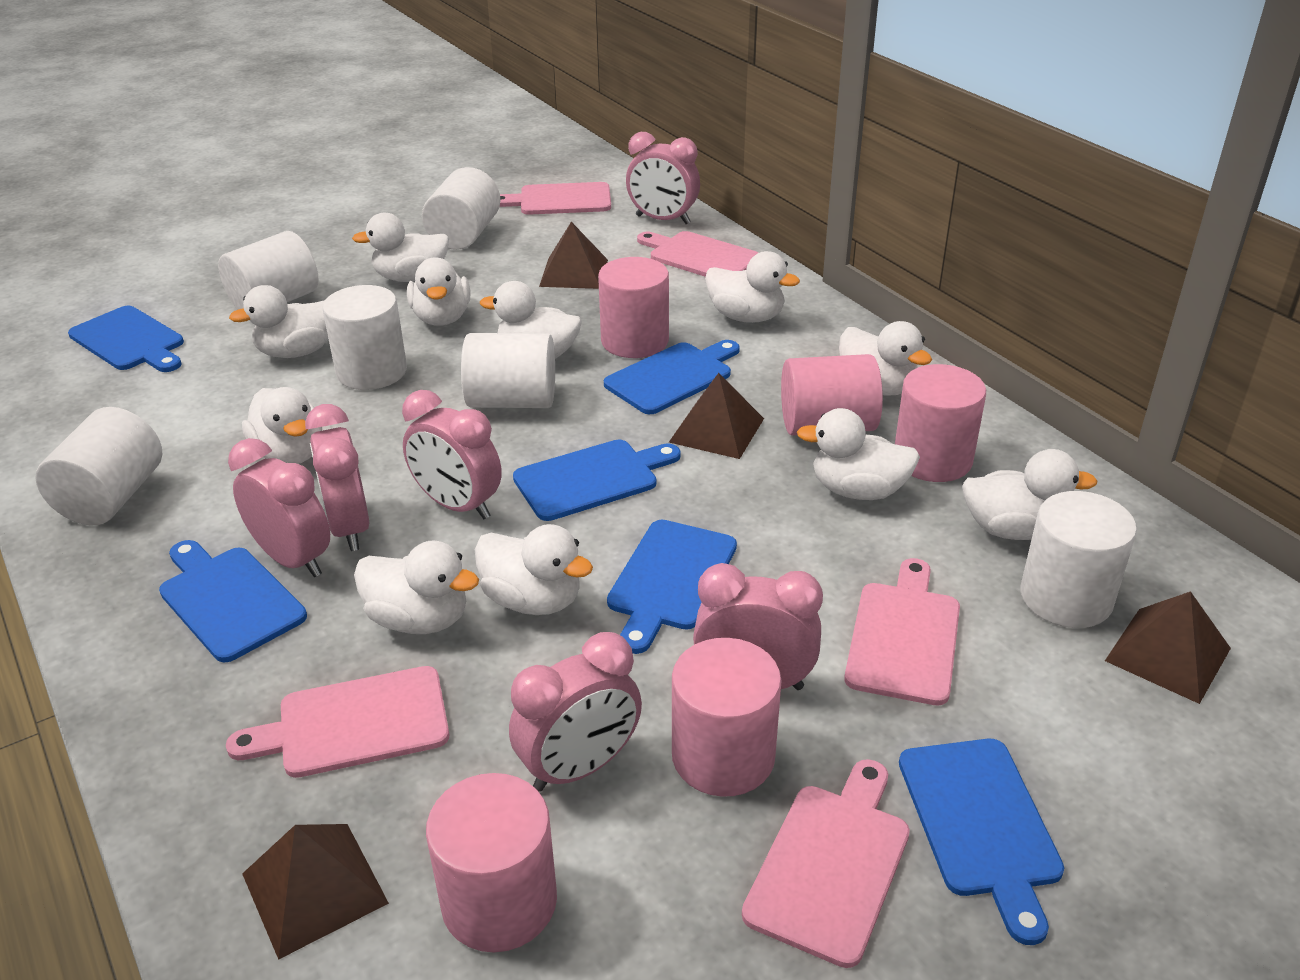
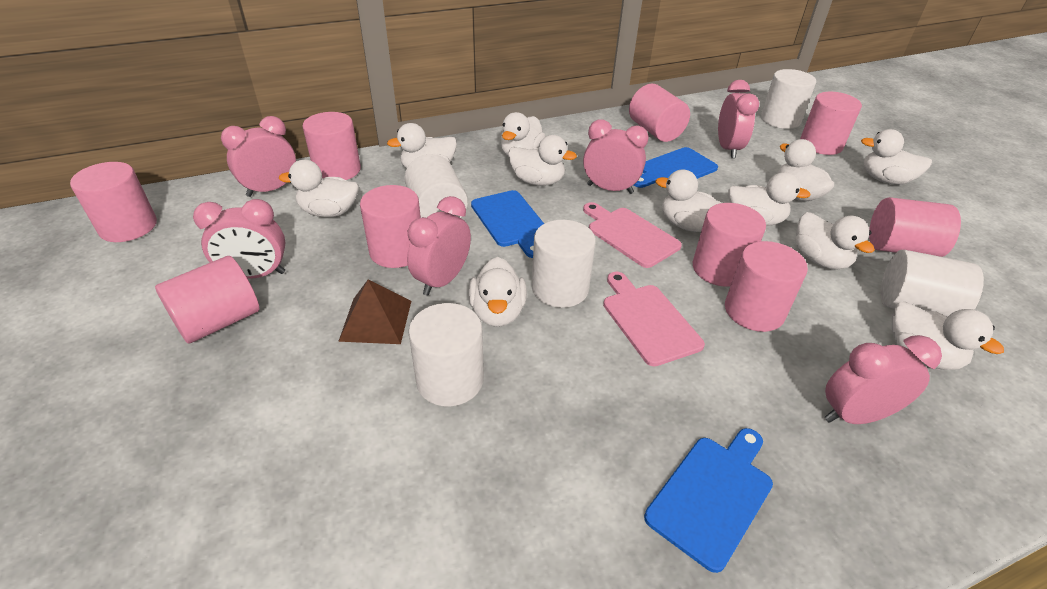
blue cutting board: 6 -> 3
brown pyramid: 4 -> 1
pink cutting board: 5 -> 2
pink cylinder: 5 -> 9
white cylinder: 6 -> 5

